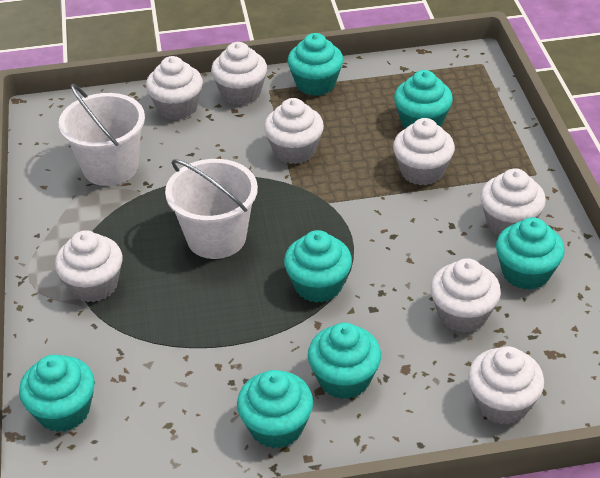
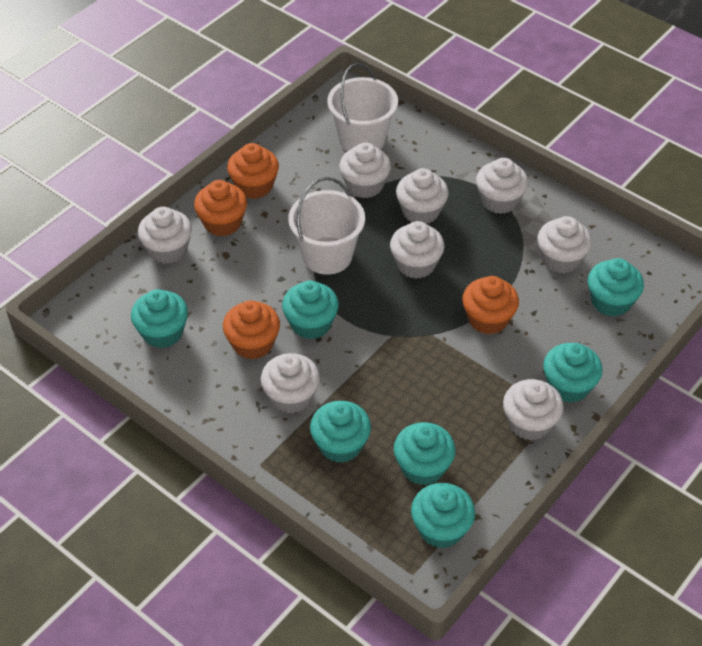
orange cupcake: 0 -> 4

